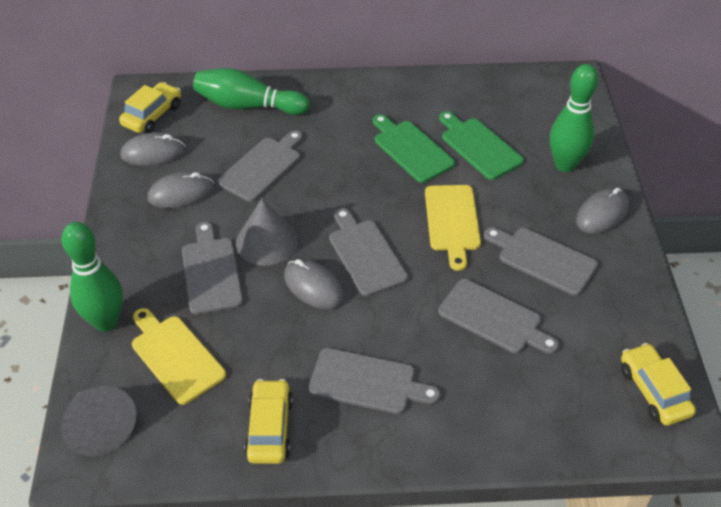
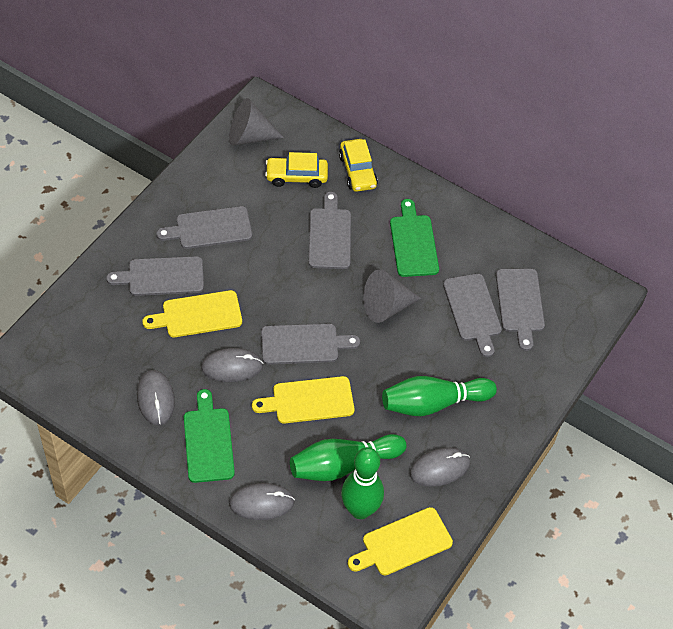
yellow car: 3 -> 2
yellow cutting board: 2 -> 3

